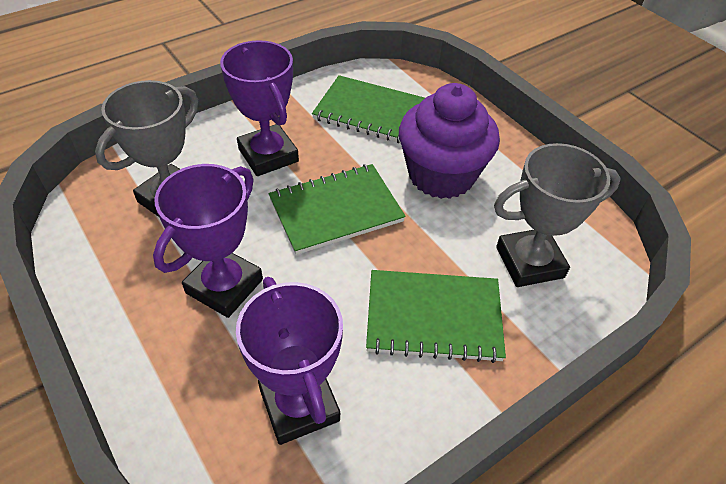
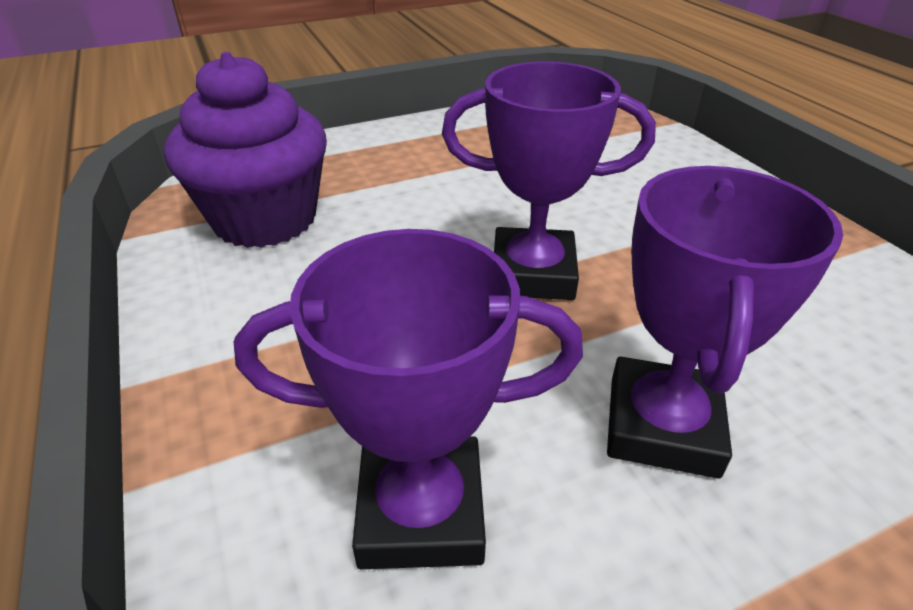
green notebook: 3 -> 0
grey trophy: 2 -> 0

